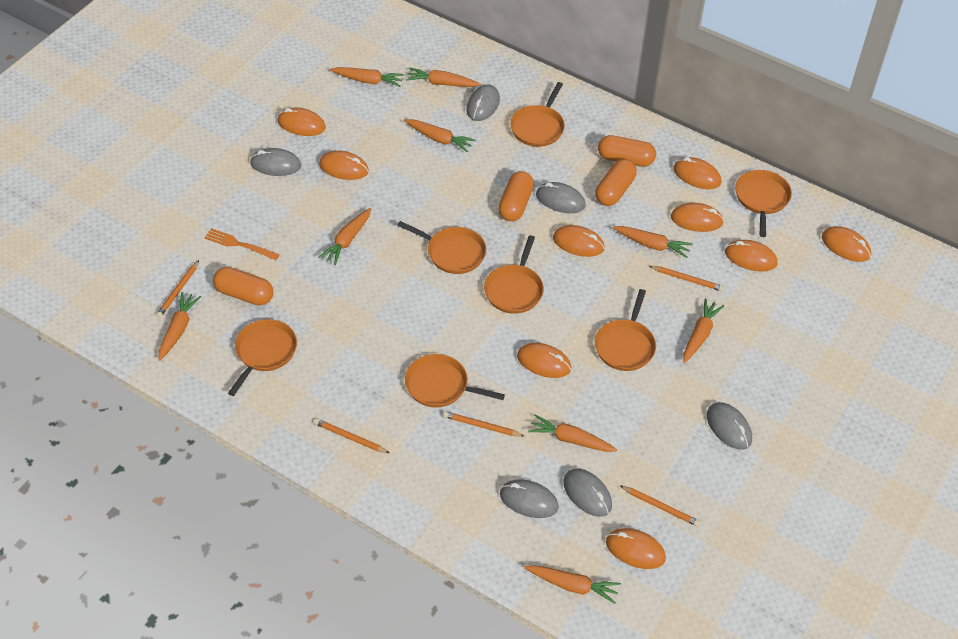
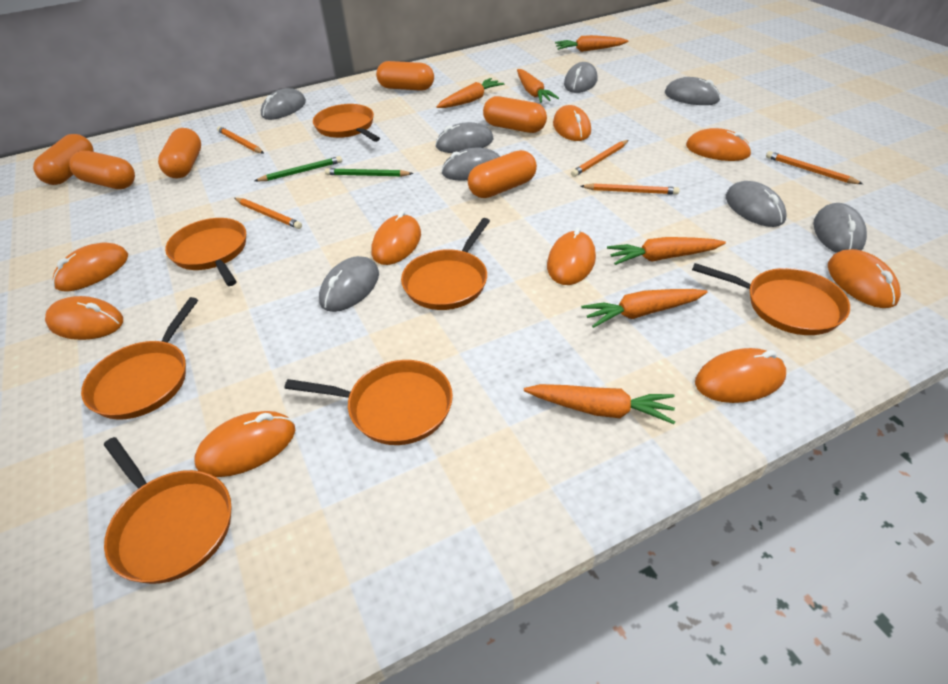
green pencil: 0 -> 2
grey mouse: 6 -> 8
orange capsule: 4 -> 6
orange carrot: 9 -> 6
orange fork: 1 -> 0

